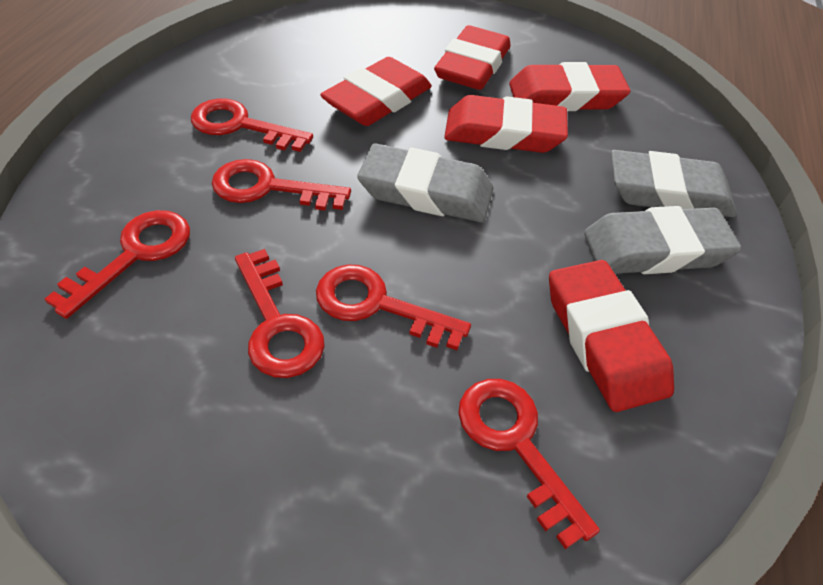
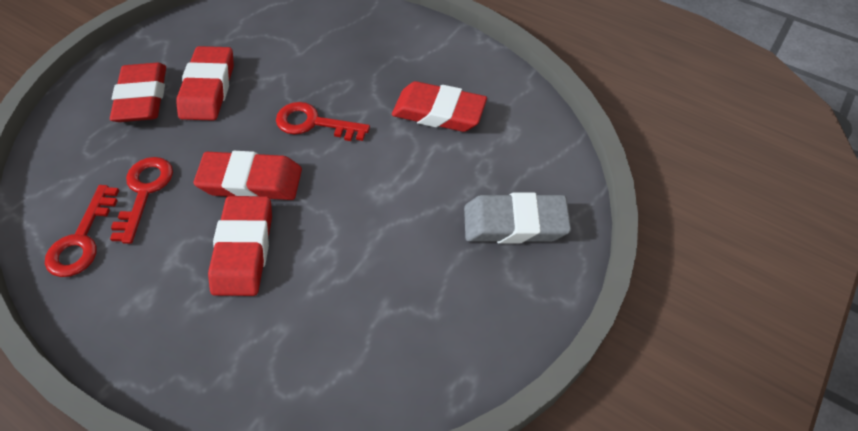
grey eraser: 3 -> 1
red key: 6 -> 3

